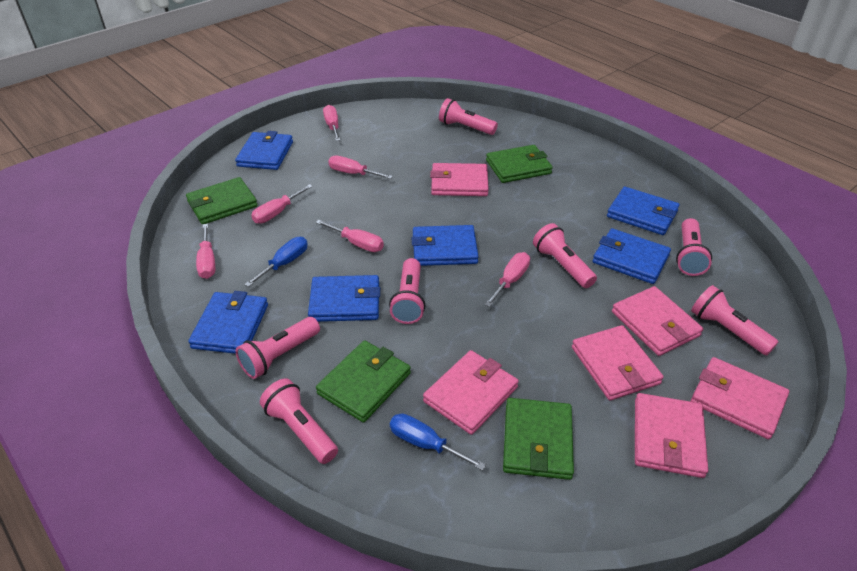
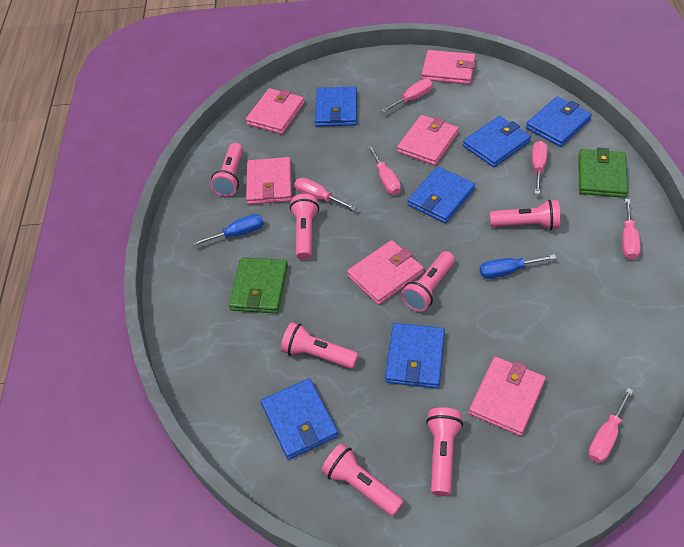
green wallet: 4 -> 2

